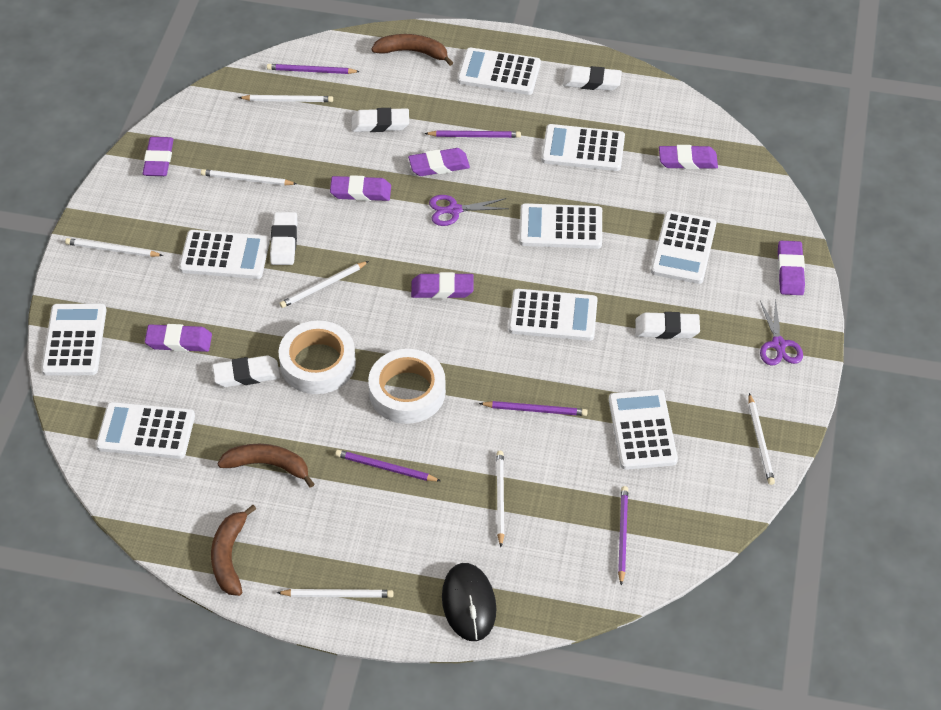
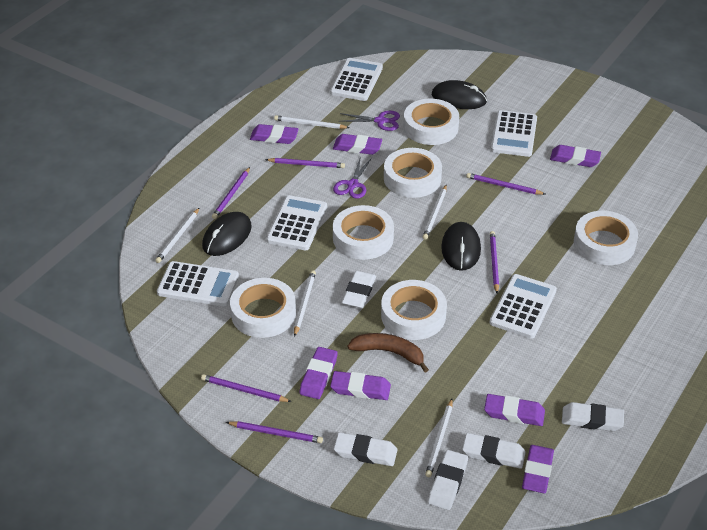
black mouse: 1 -> 3
brown banana: 3 -> 1
purple pencil: 5 -> 6
white calculator: 9 -> 5
white pencil: 7 -> 5
white tape: 2 -> 6

